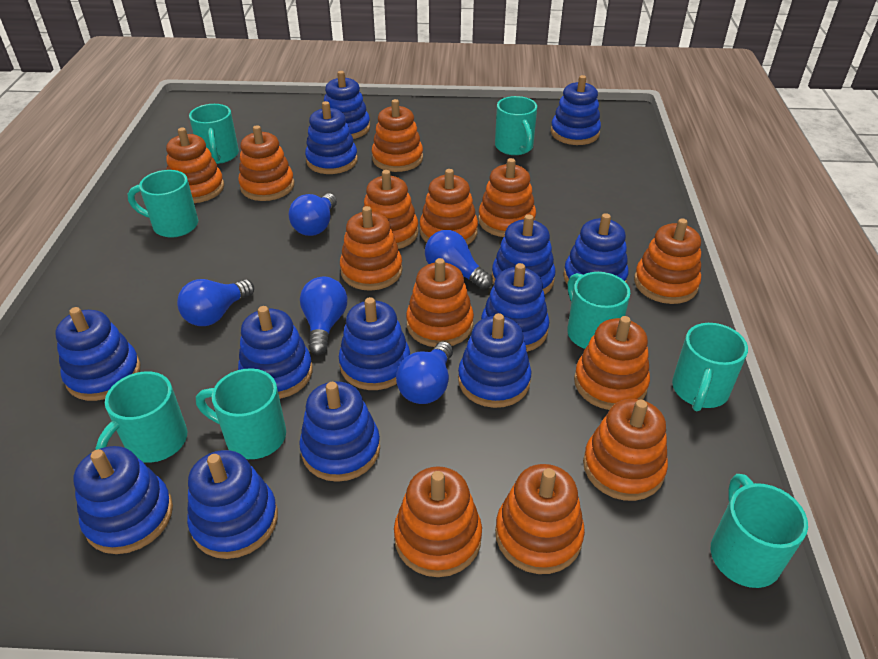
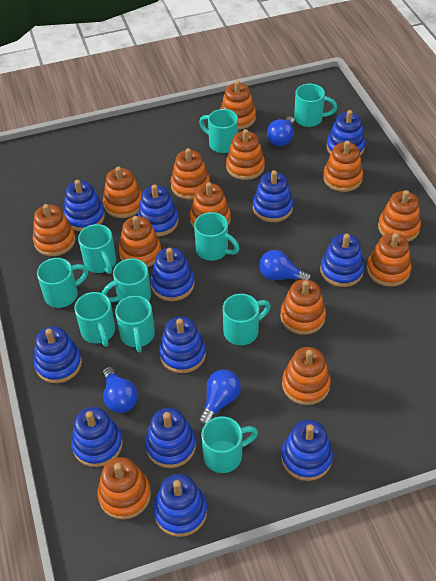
blue light bulb: 5 -> 4
blue stacking toy: 13 -> 12
turquoise mug: 8 -> 10

